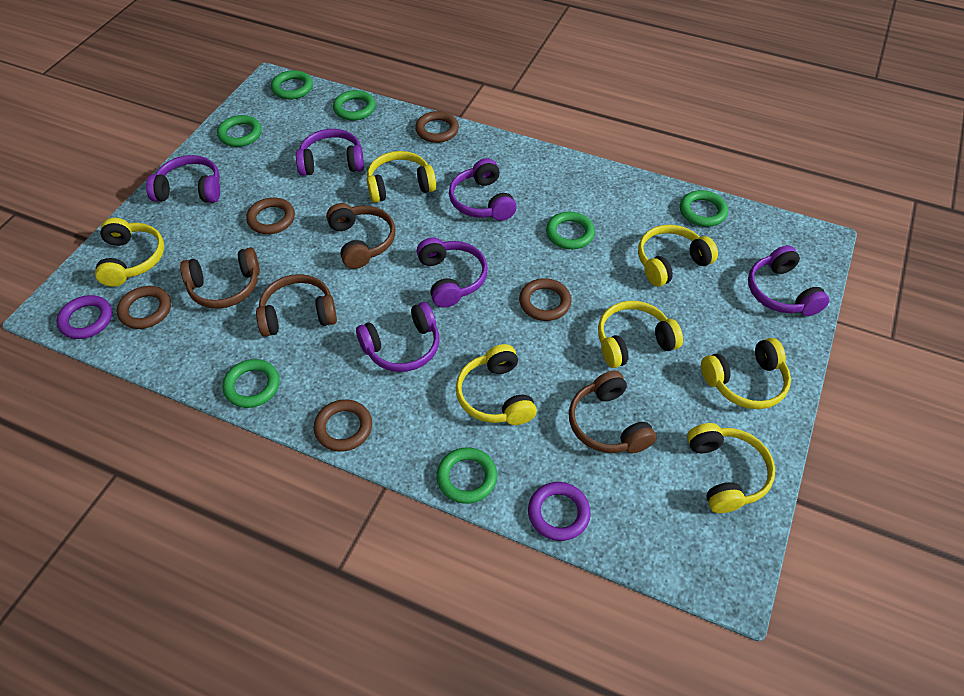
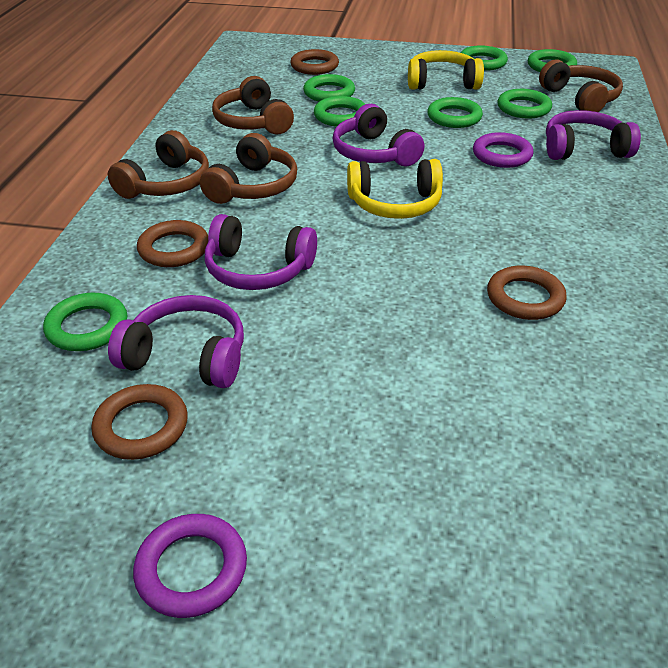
brown ring: 5 -> 4
purple headphones: 6 -> 4
yellow headphones: 7 -> 2

